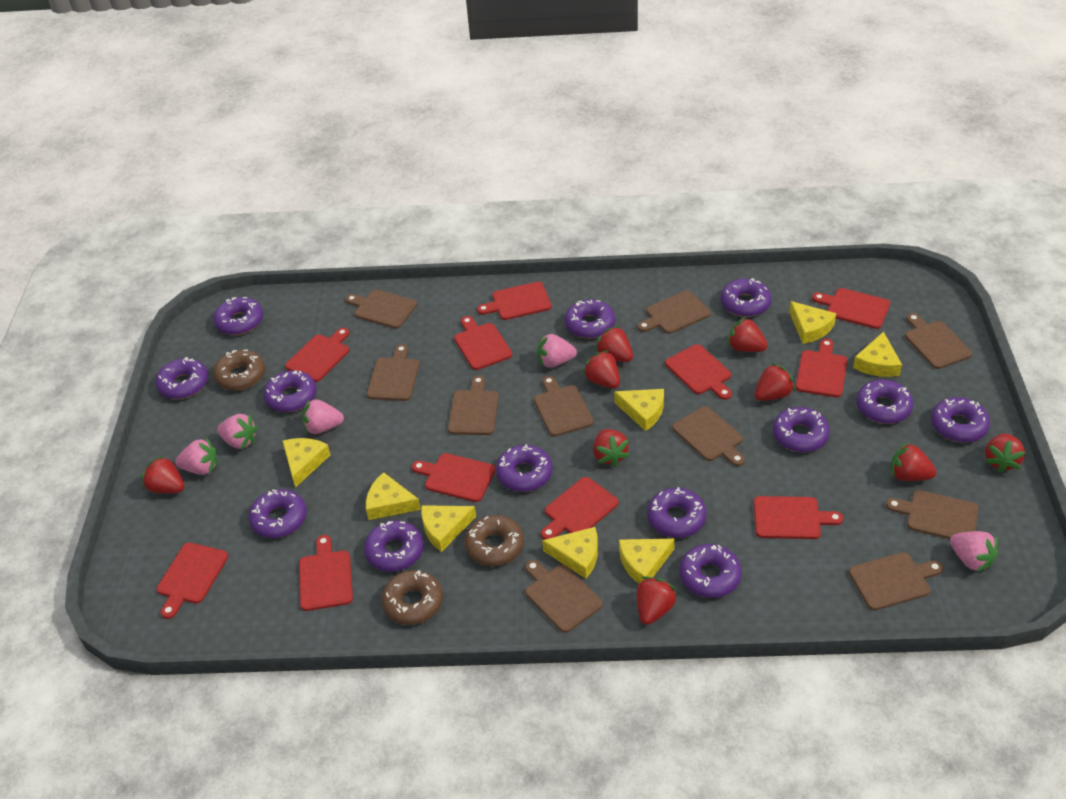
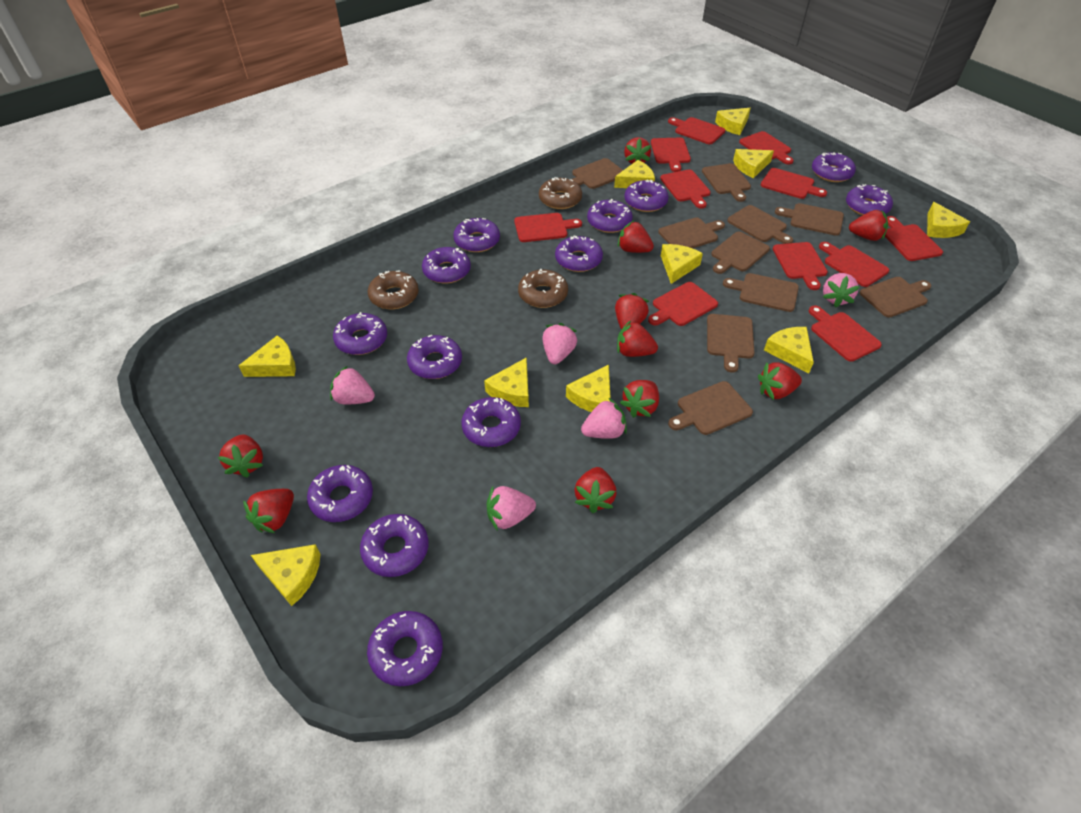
red strawberry: 9 -> 10
yellow cheese: 8 -> 10

